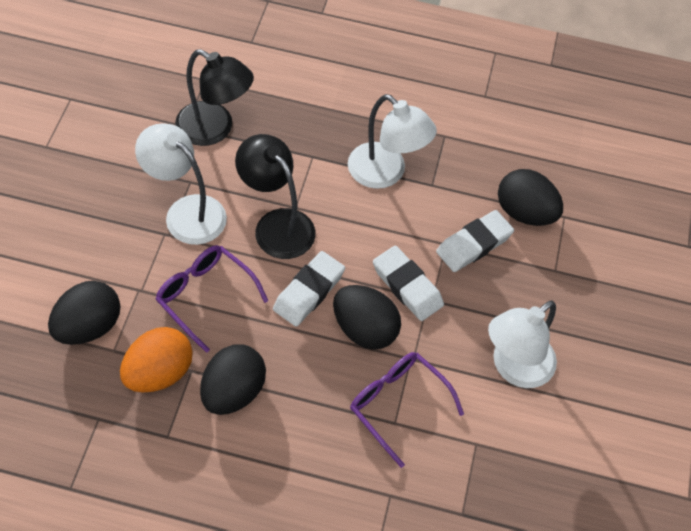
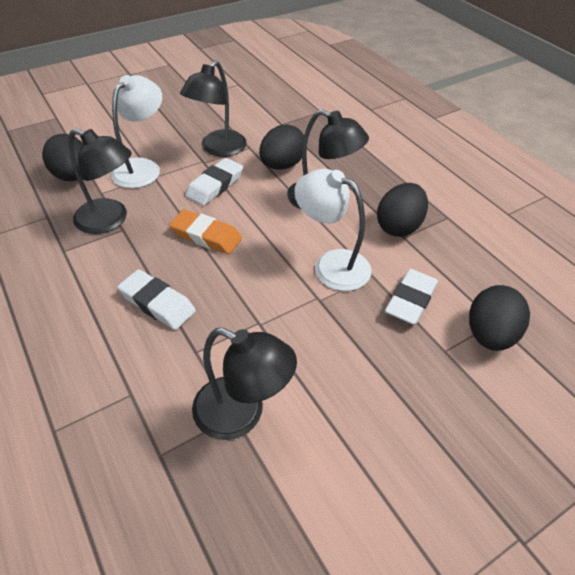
black lamp: 2 -> 4
orange egg: 1 -> 0
orange eraser: 0 -> 1
purple glasses: 2 -> 0
white lamp: 3 -> 2

